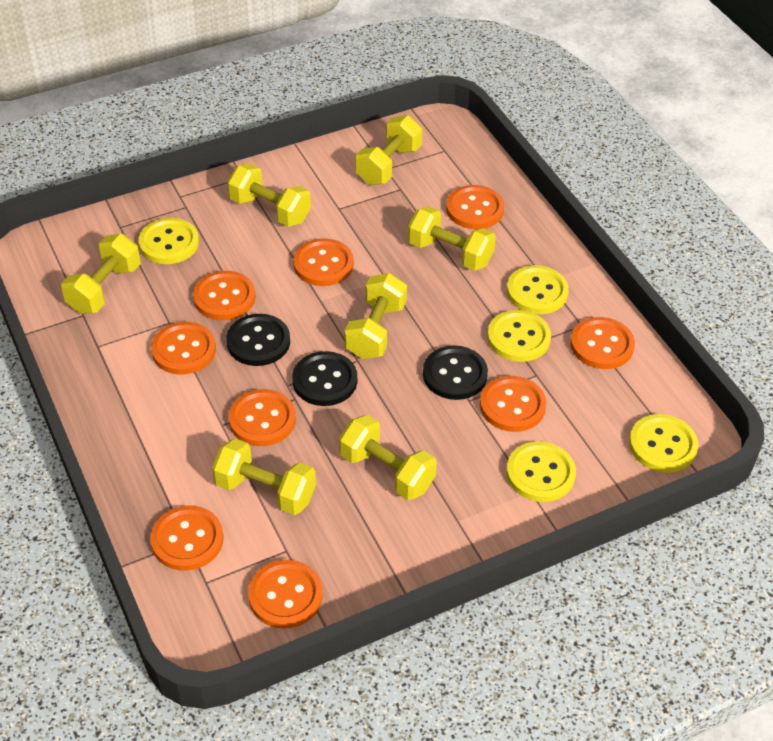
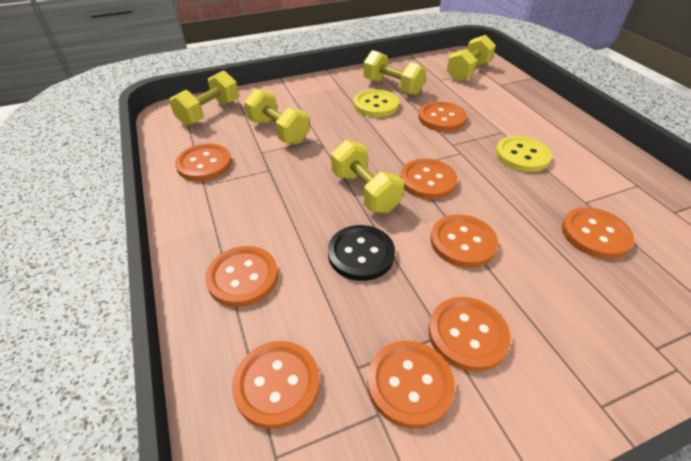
black button: 3 -> 1
yellow button: 5 -> 2
yellow dumbbell: 7 -> 5

